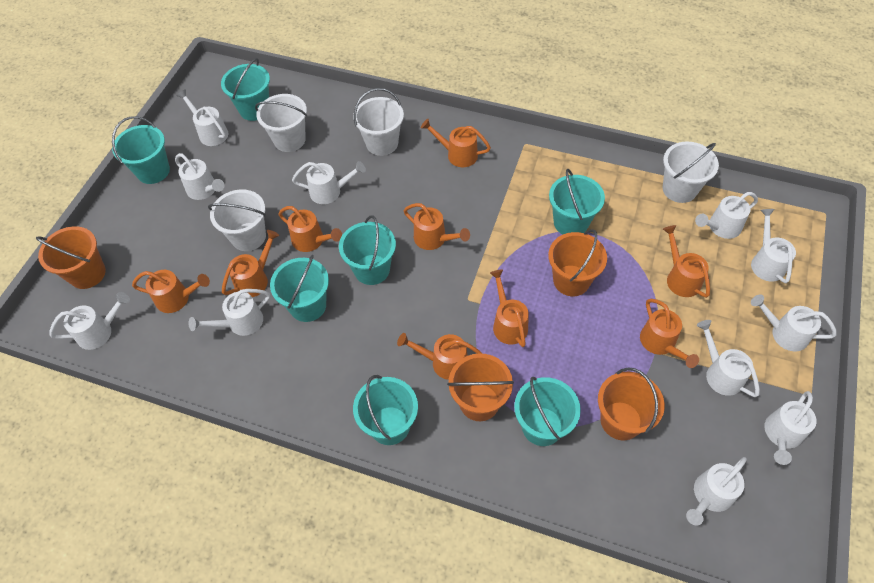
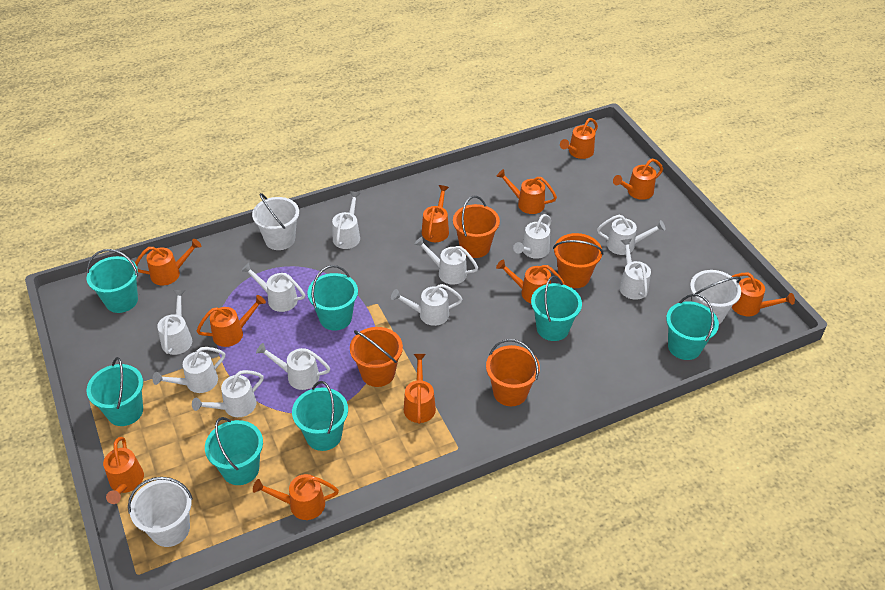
orange watering can: 9 -> 11
white bucket: 4 -> 3

